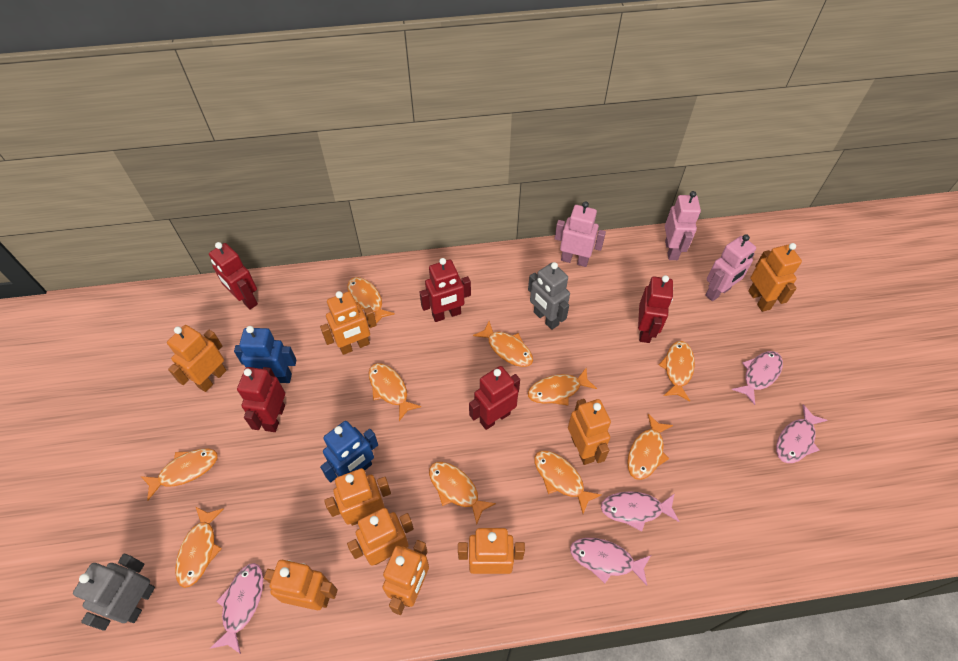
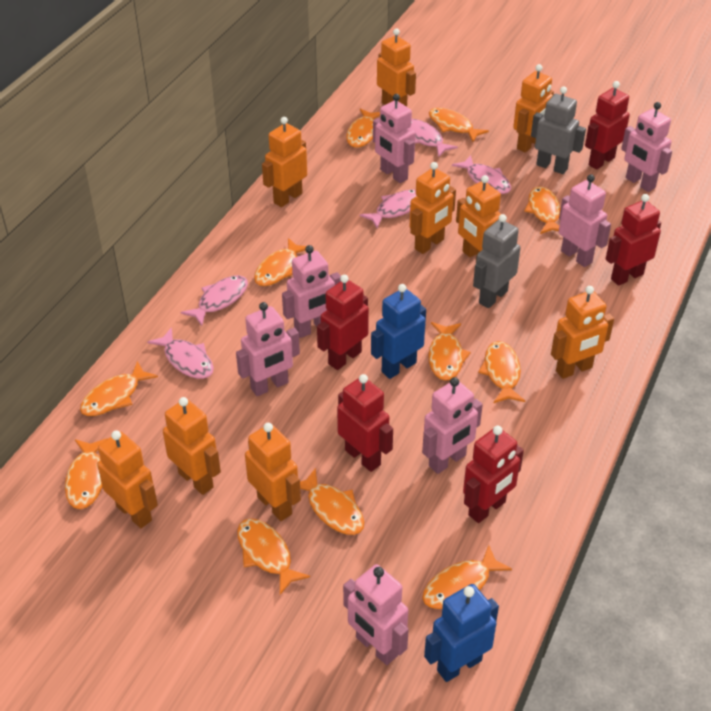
orange fish: 10 -> 11
pink robot: 3 -> 7

